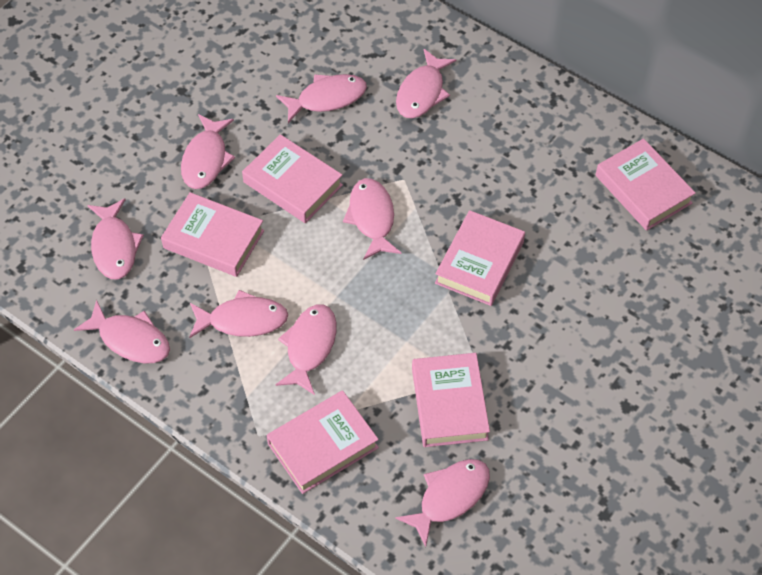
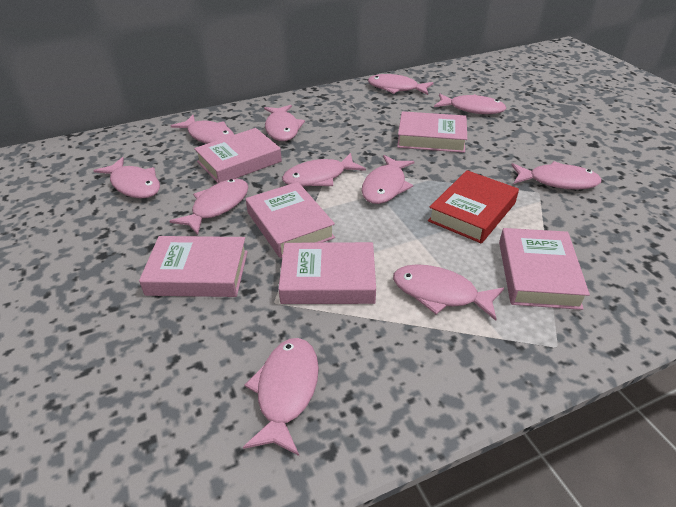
pink fish: 9 -> 11
red book: 0 -> 1

